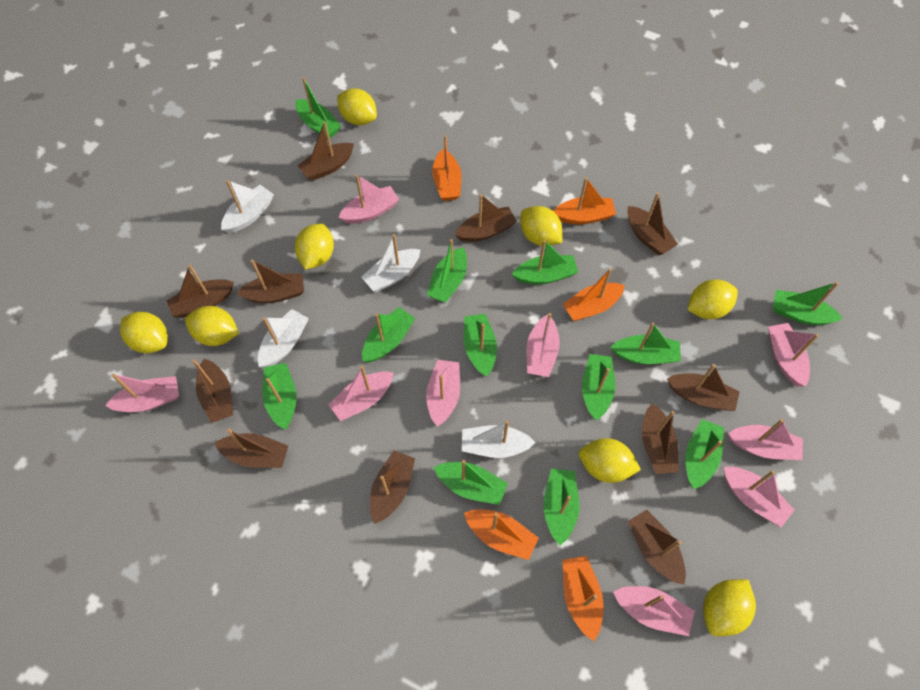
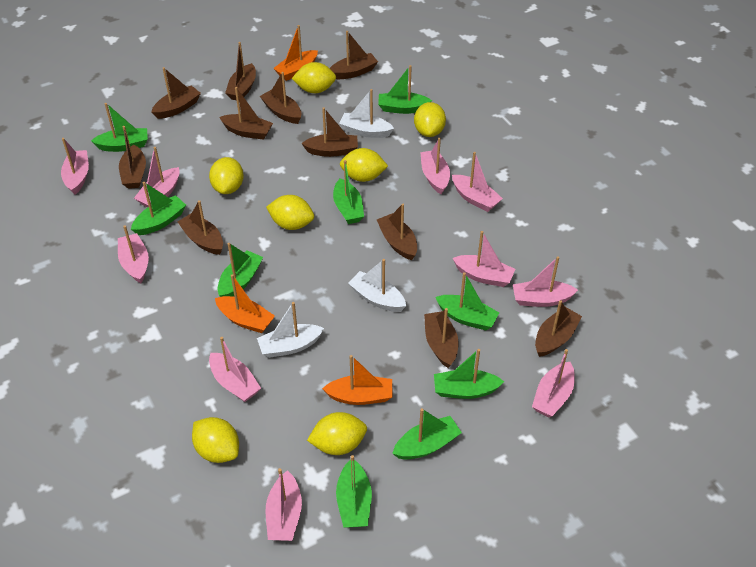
green boat: 12 -> 9
orange boat: 5 -> 3
pink boat: 9 -> 10
white boat: 4 -> 3
yellow lemon: 8 -> 7

